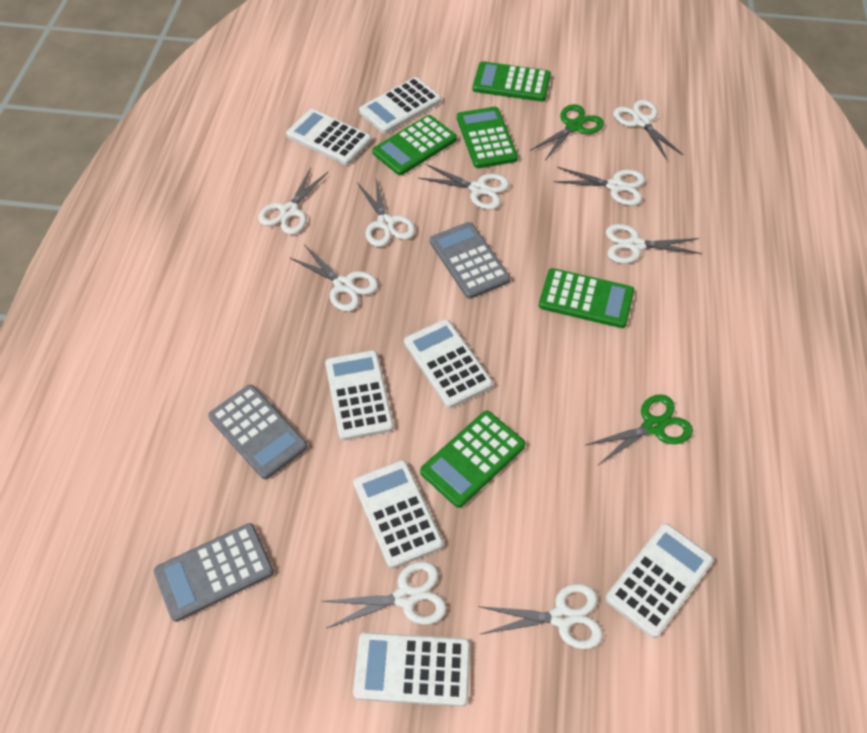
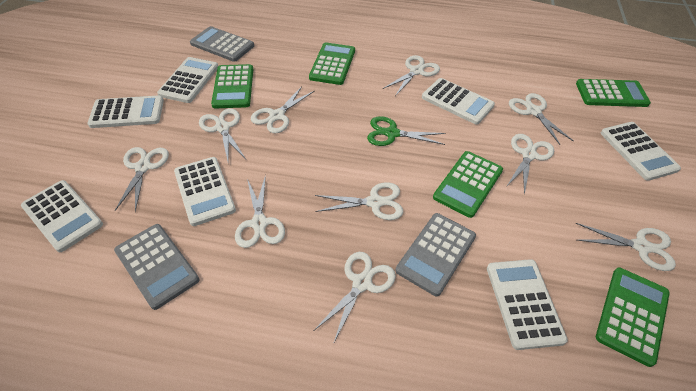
green scissors: 2 -> 1
white scissors: 9 -> 10

